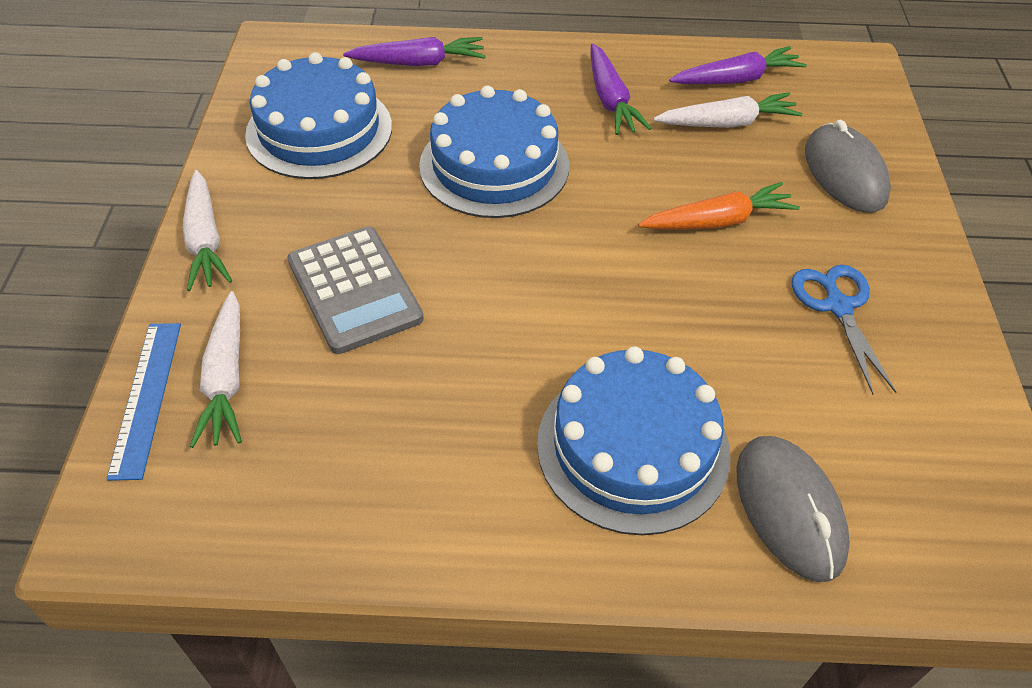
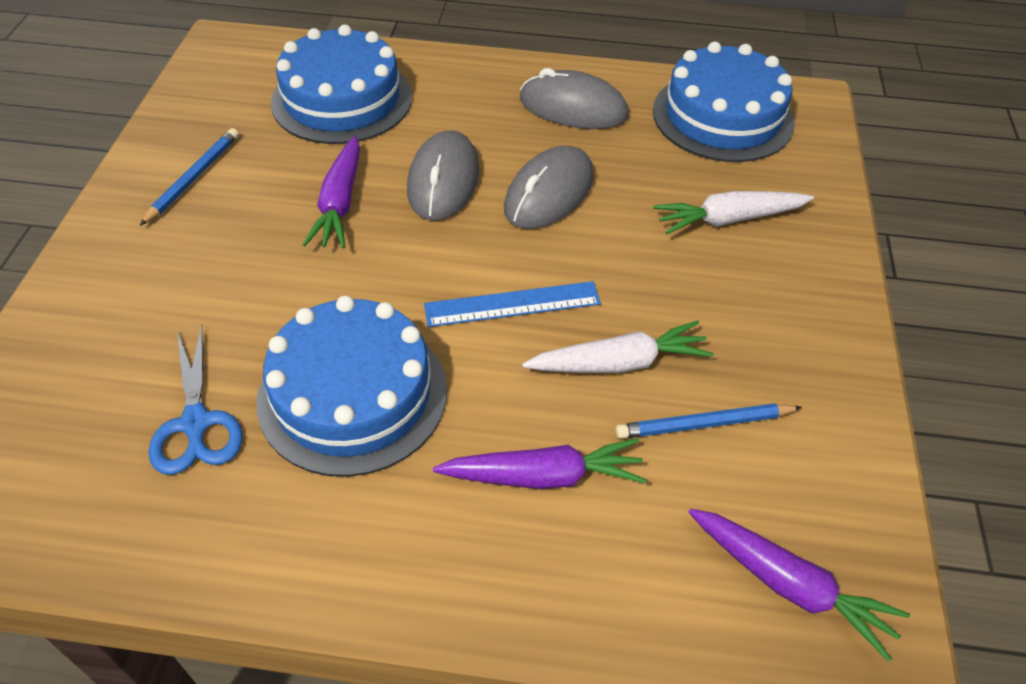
blue pencil: 0 -> 2
grey calculator: 1 -> 0
grey mouse: 2 -> 3
orange carrot: 1 -> 0
white carrot: 3 -> 2

